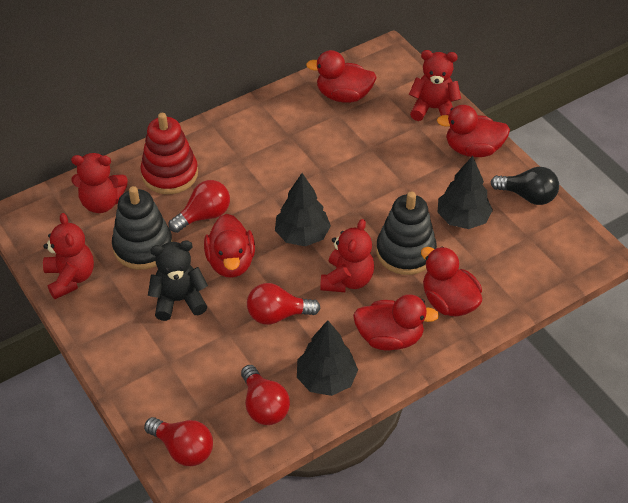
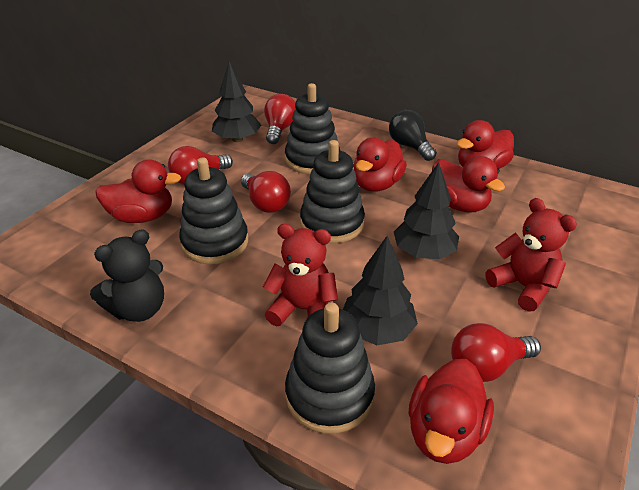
black stacking toy: 2 -> 4
red stacking toy: 1 -> 0
red teddy bear: 4 -> 2

